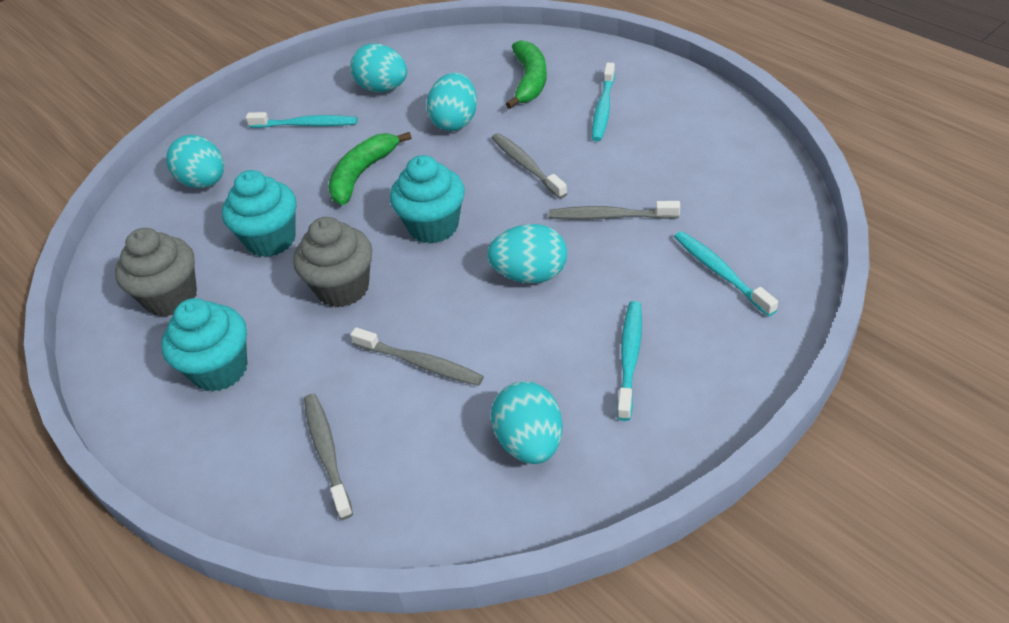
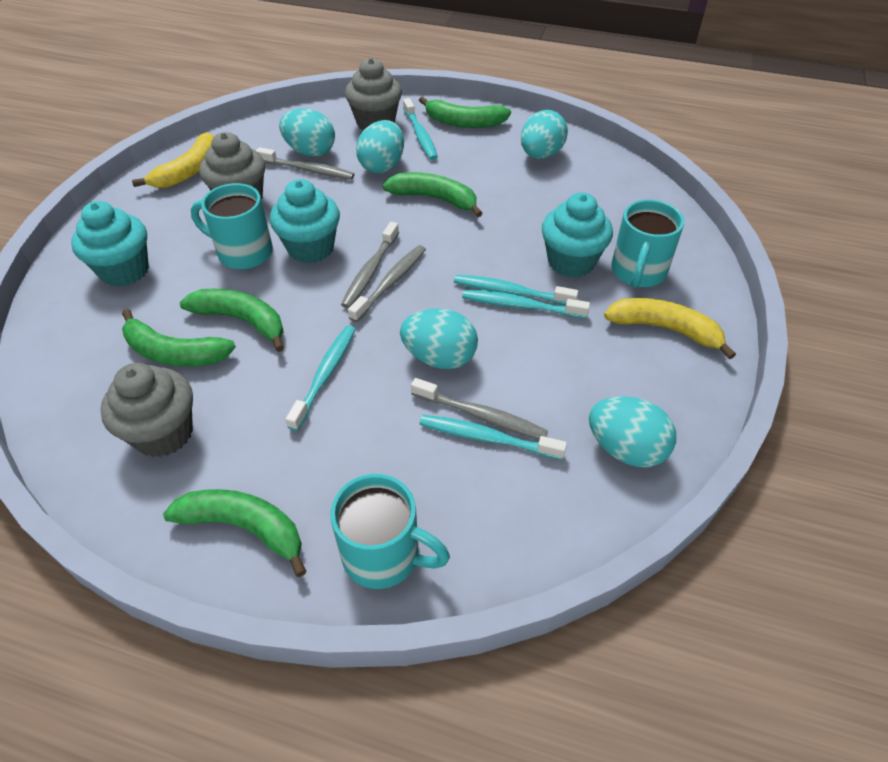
green banana: 2 -> 5
grey cupcake: 2 -> 3
turquoise mug: 0 -> 3
turquoise toothbrush: 4 -> 5
yellow banana: 0 -> 2

